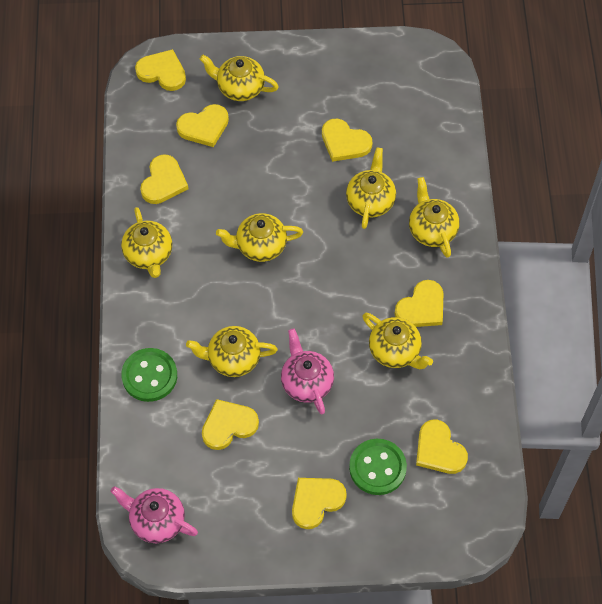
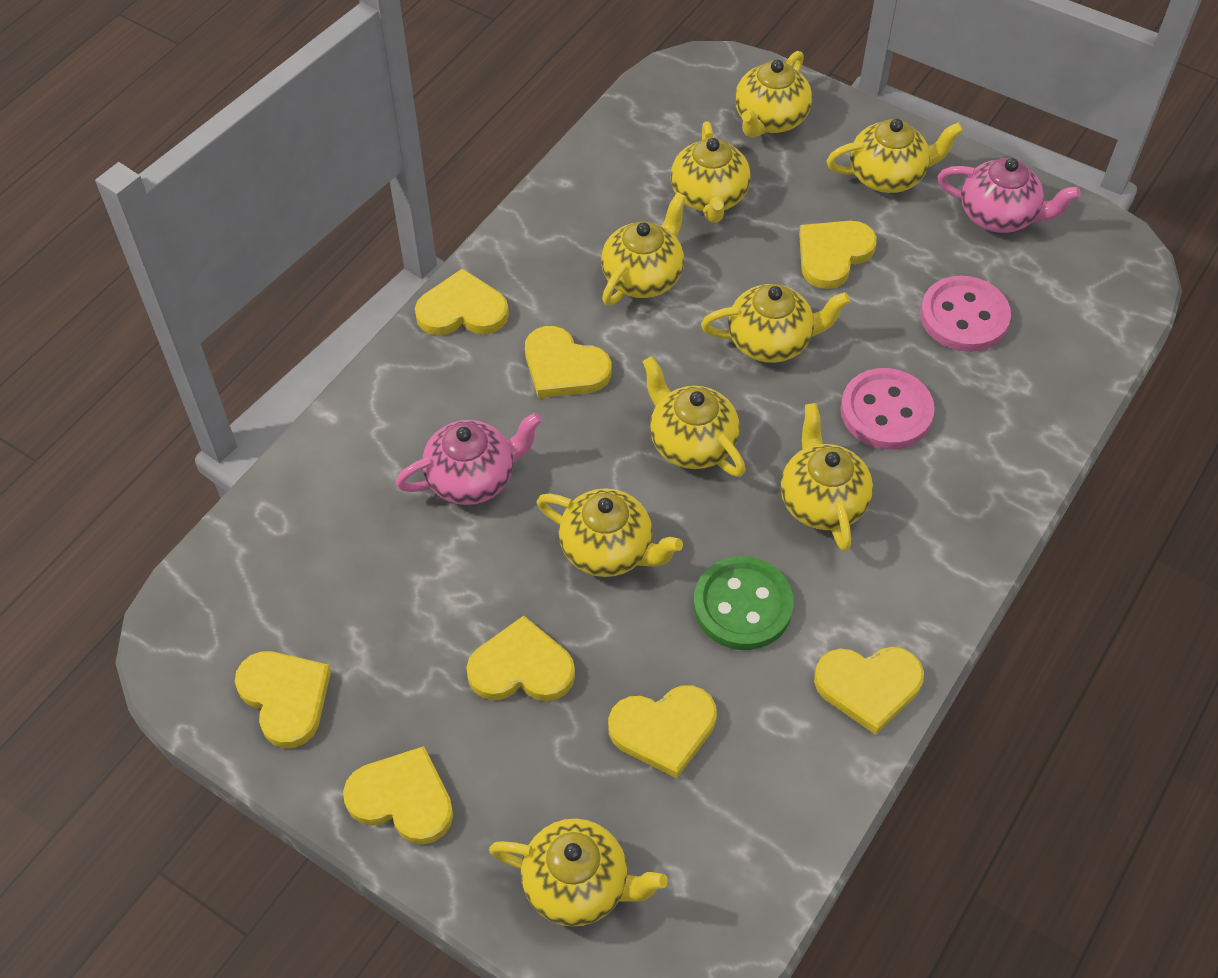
green button: 2 -> 1
pink button: 0 -> 2
yellow teapot: 7 -> 9

